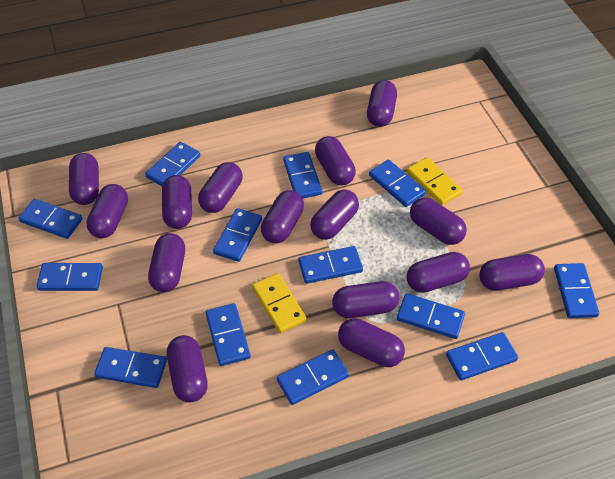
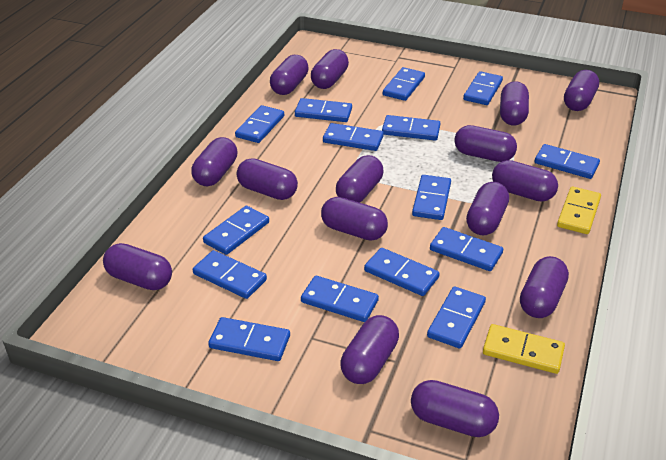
blue domino: 13 -> 15

